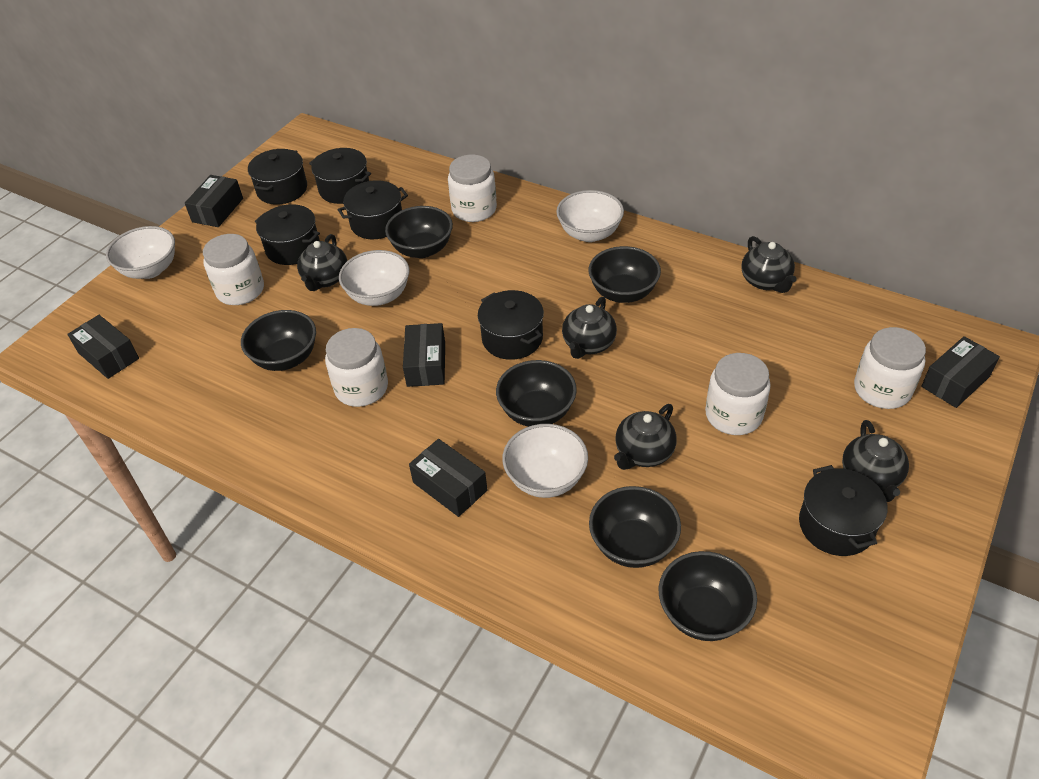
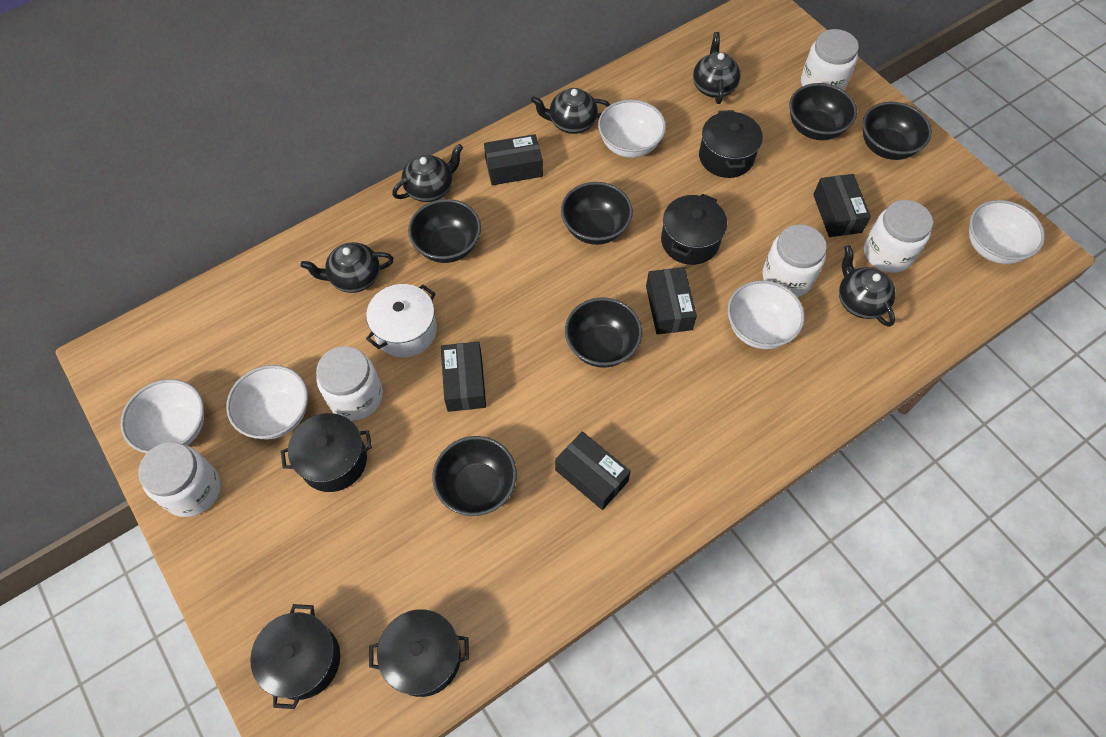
black pot: 6 -> 5
white bowl: 4 -> 5
white pot: 0 -> 1

